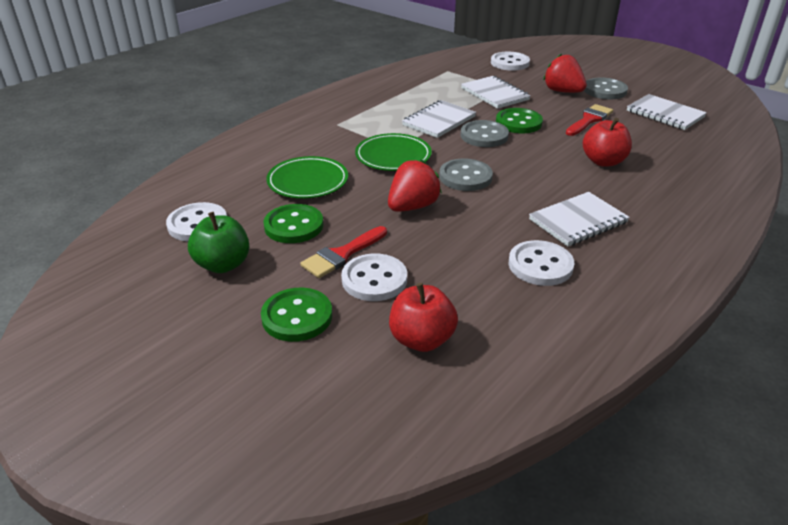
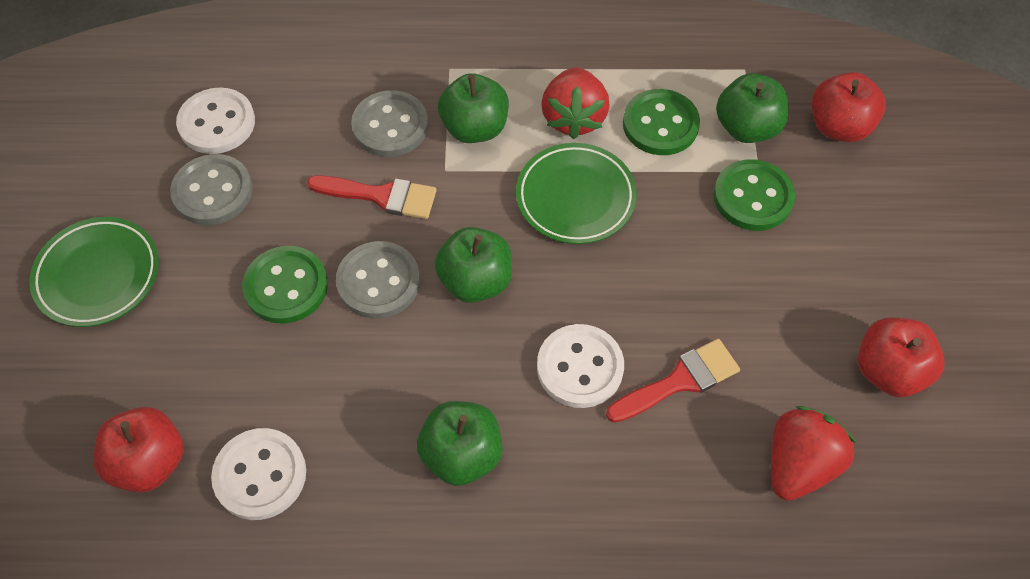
green apple: 1 -> 4
red apple: 2 -> 3
white button: 4 -> 3
white notebook: 4 -> 0

